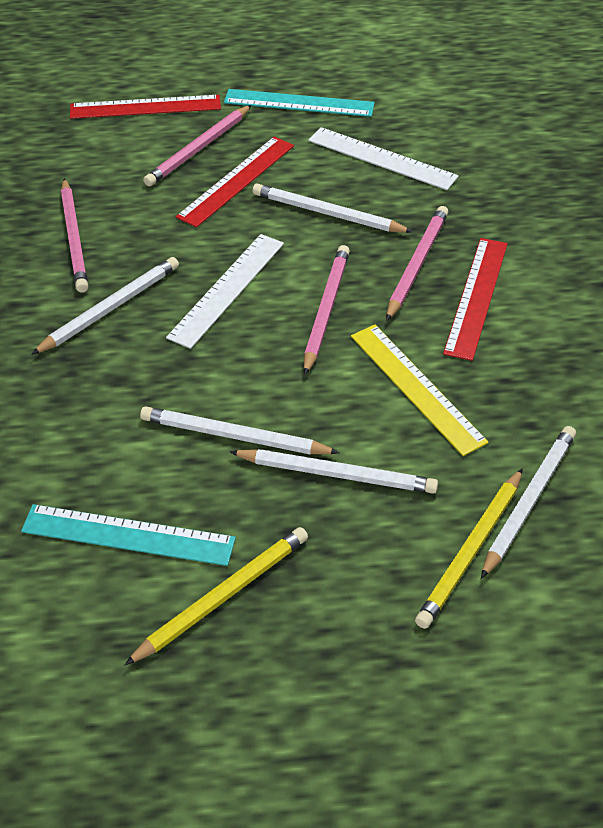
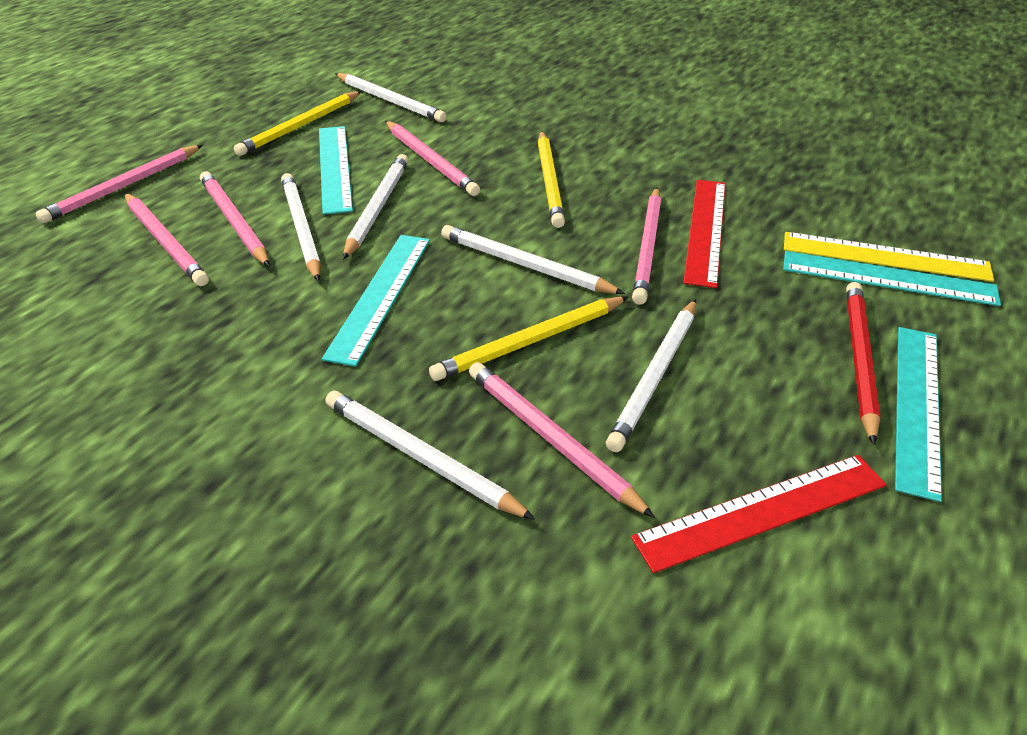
pink pencil: 4 -> 6
red pencil: 0 -> 1
red ruler: 3 -> 2
turquoise ruler: 2 -> 4
white pencil: 5 -> 6
white ruler: 2 -> 0
yellow pencil: 2 -> 3

